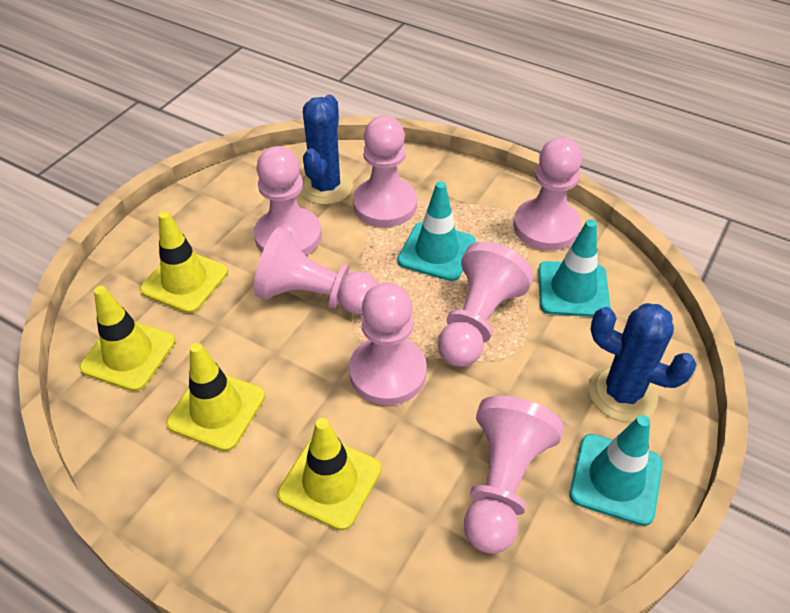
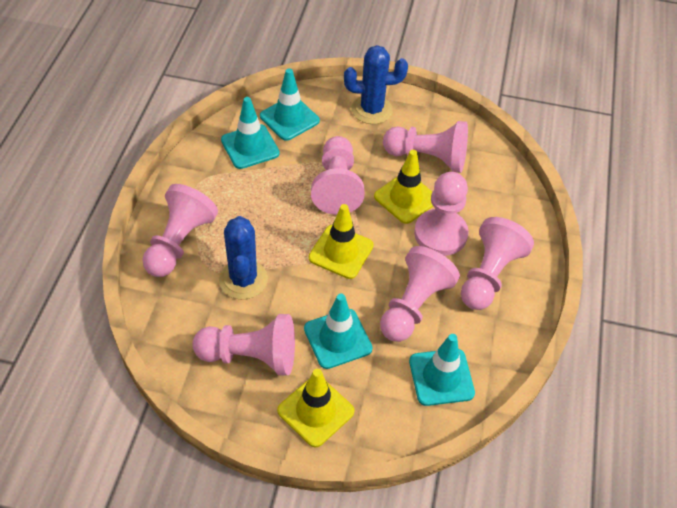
turquoise traffic cone: 3 -> 4
yellow traffic cone: 4 -> 3

